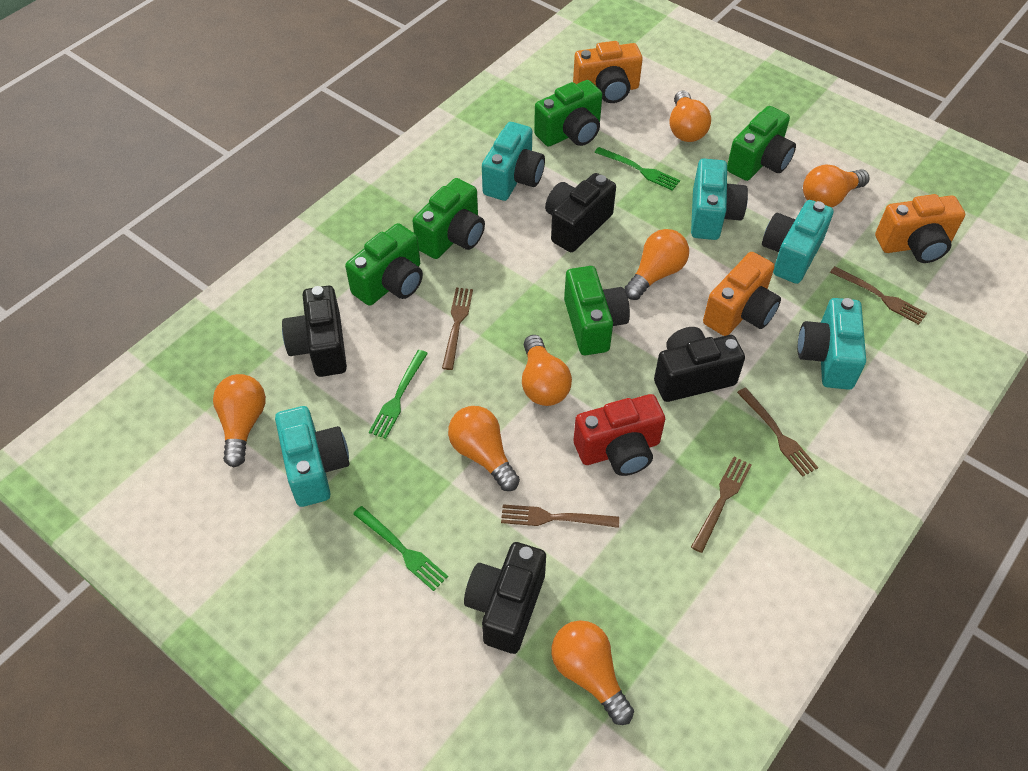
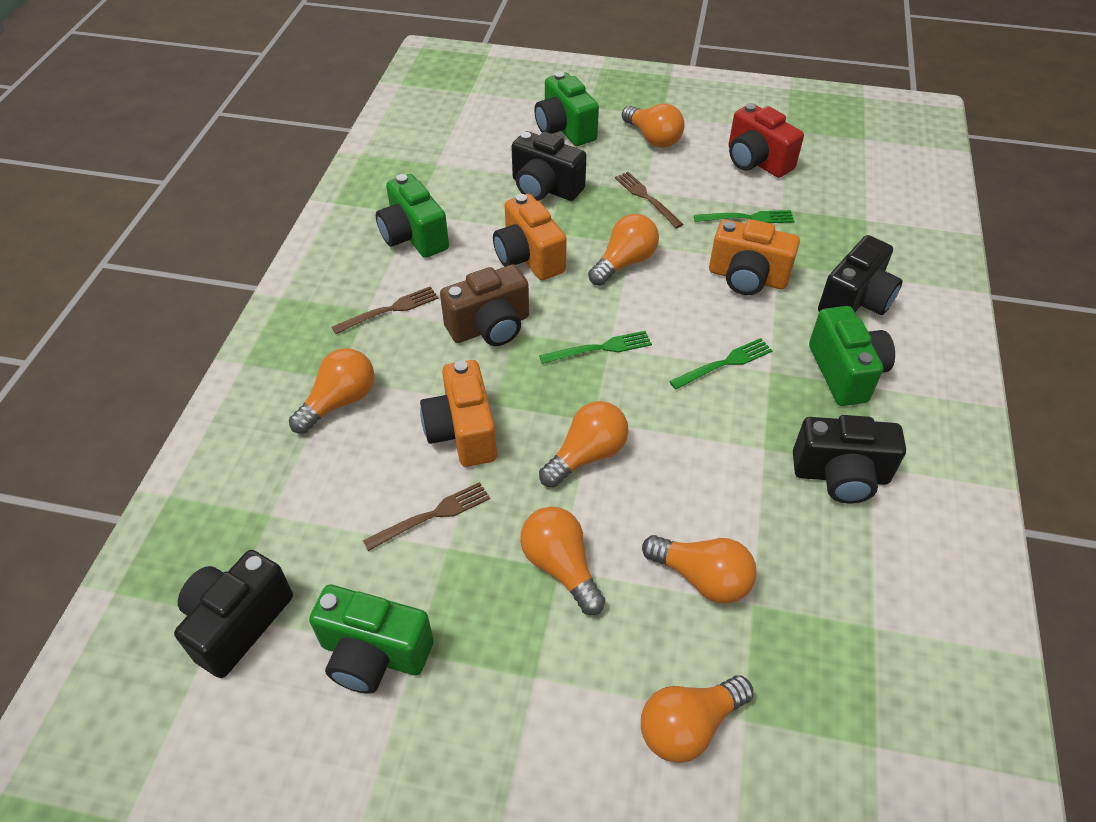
brown camera: 0 -> 1
brown fork: 5 -> 3
green camera: 5 -> 4
turquoise camera: 5 -> 0

